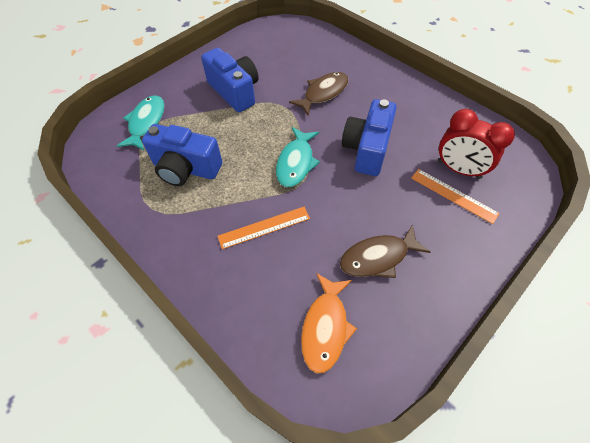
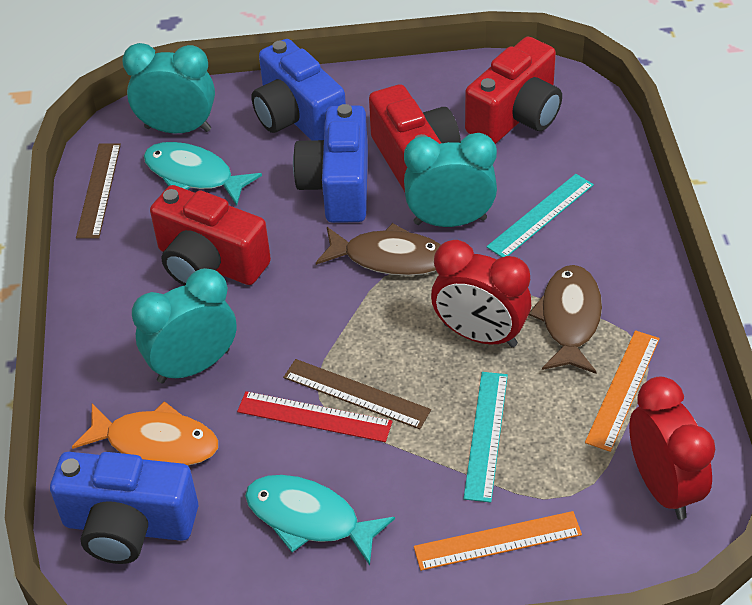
brown ruler: 0 -> 2
red camera: 0 -> 3
red clock: 1 -> 2
red ruler: 0 -> 1
turquoise clock: 0 -> 3
turquoise ruler: 0 -> 2

